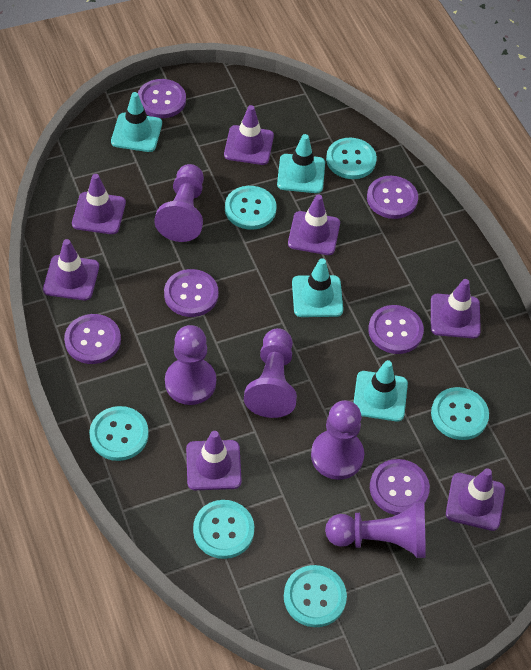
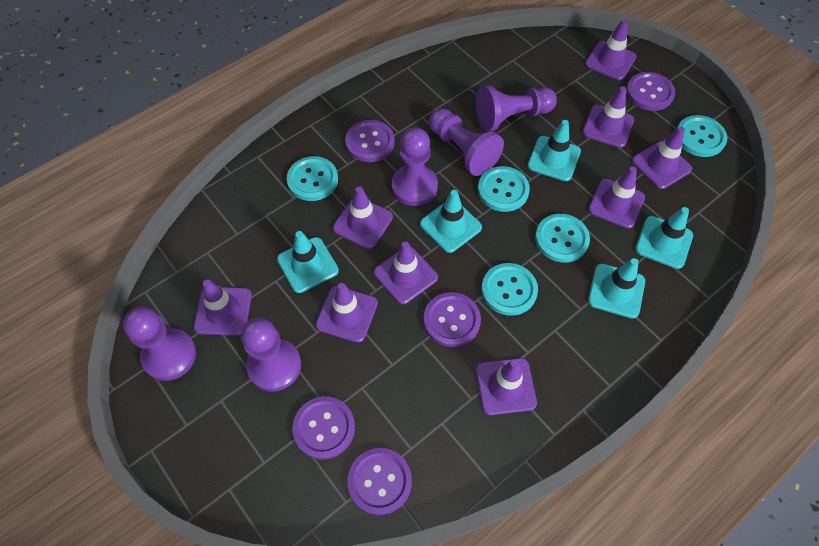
purple button: 6 -> 5
purple traffic cone: 7 -> 9
turquoise button: 6 -> 5
turquoise traffic cone: 4 -> 5

